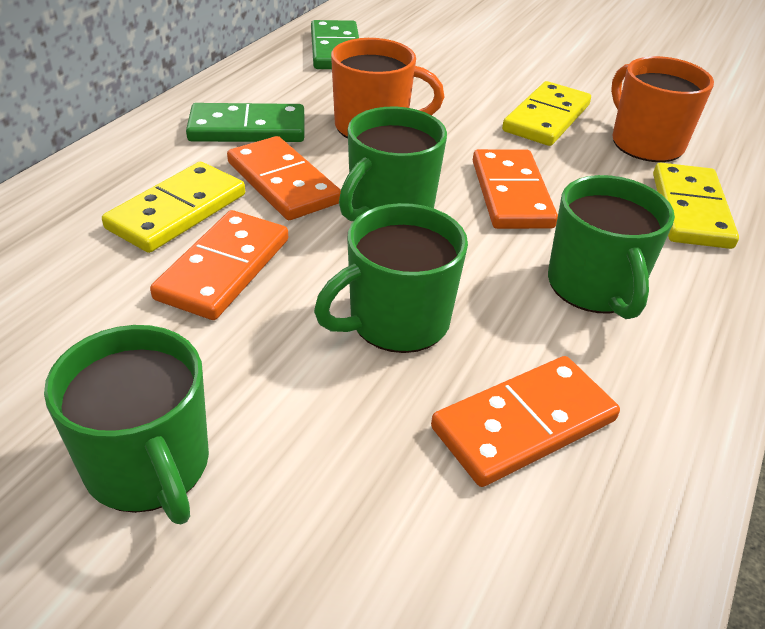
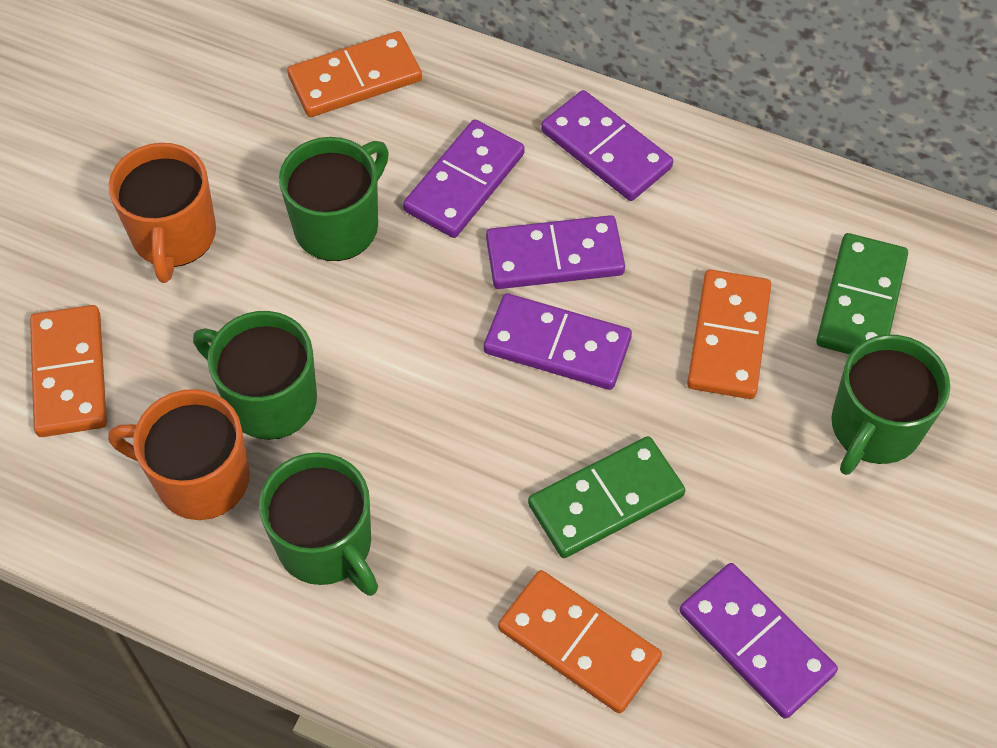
purple domino: 0 -> 5
yellow domino: 3 -> 0

